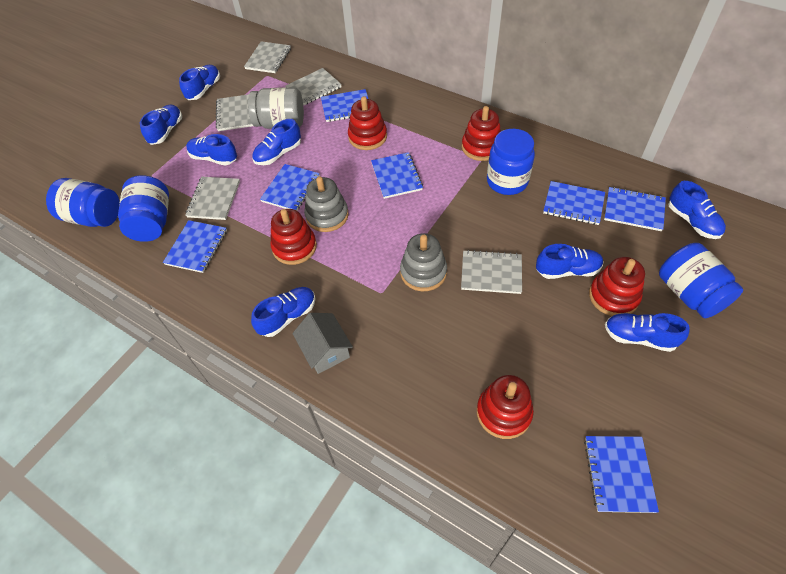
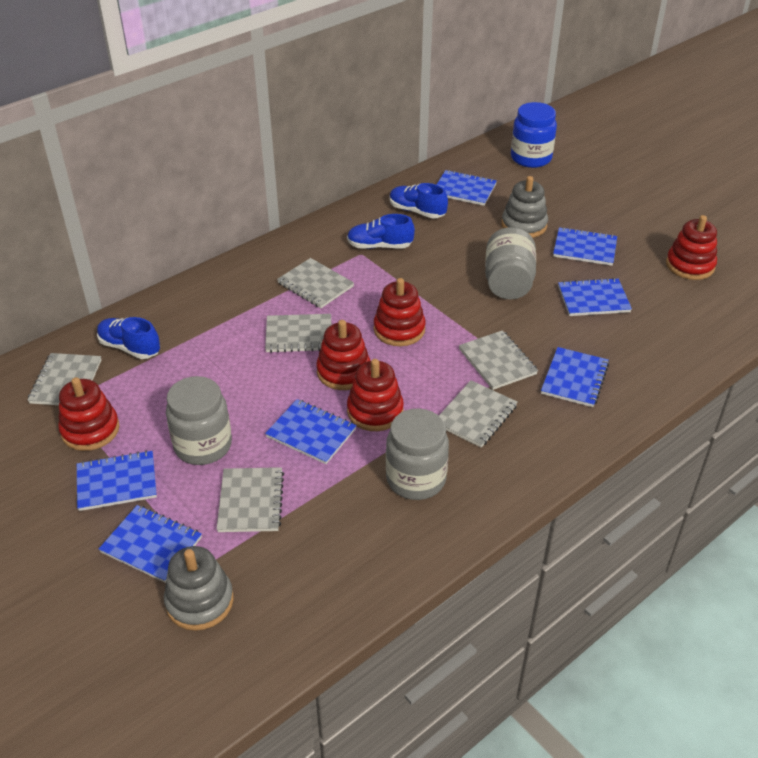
blue jar: 4 -> 1
blue shoe: 8 -> 3
grey house: 1 -> 0
grey jar: 1 -> 3
grey notebook: 5 -> 6

